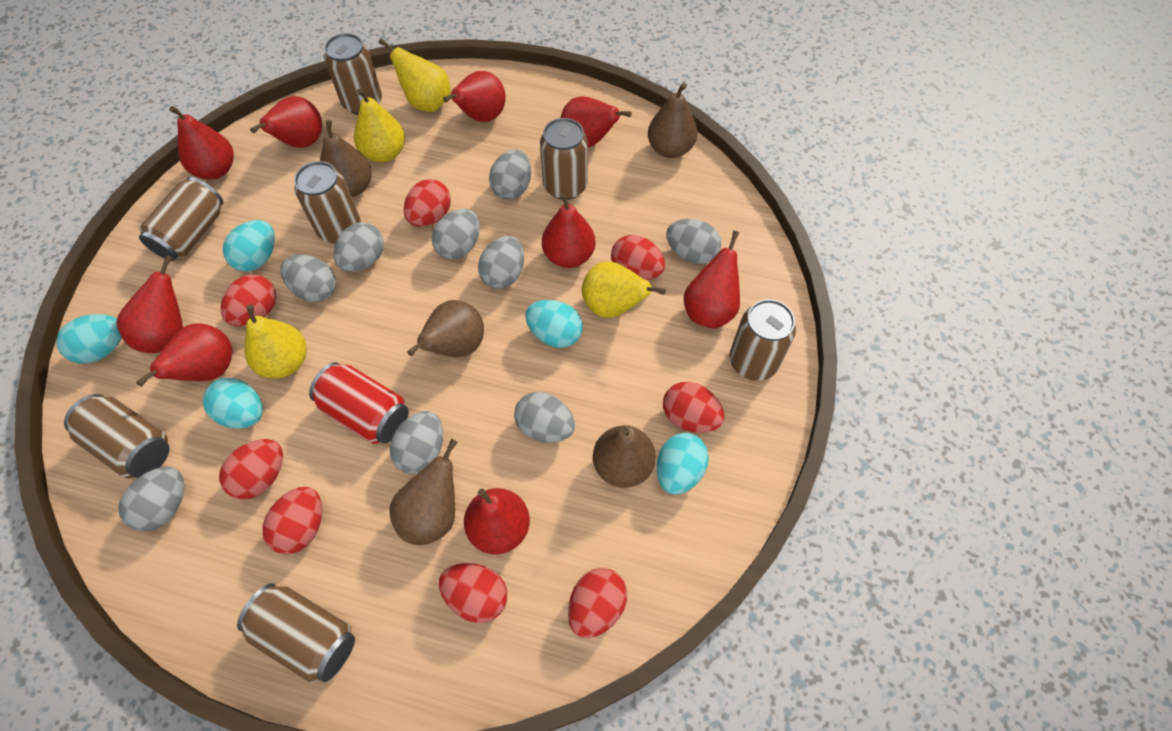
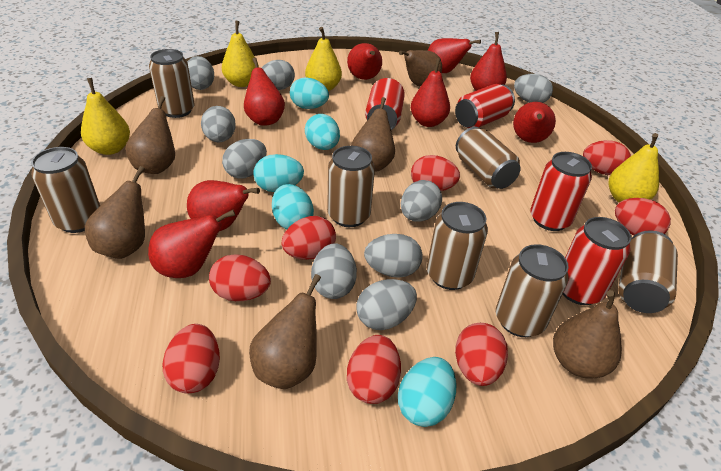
brown pear: 5 -> 6
red can: 1 -> 4
red pear: 9 -> 8

